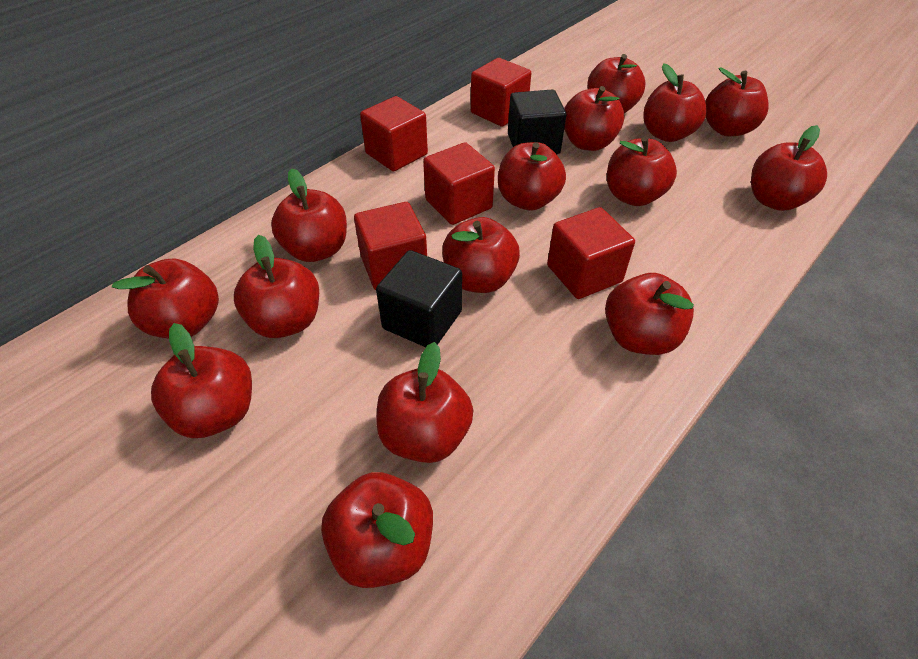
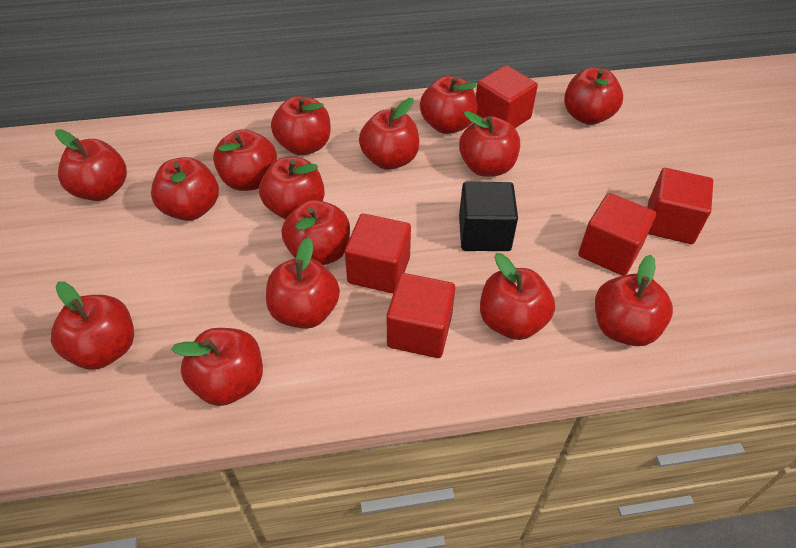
black cube: 2 -> 1

